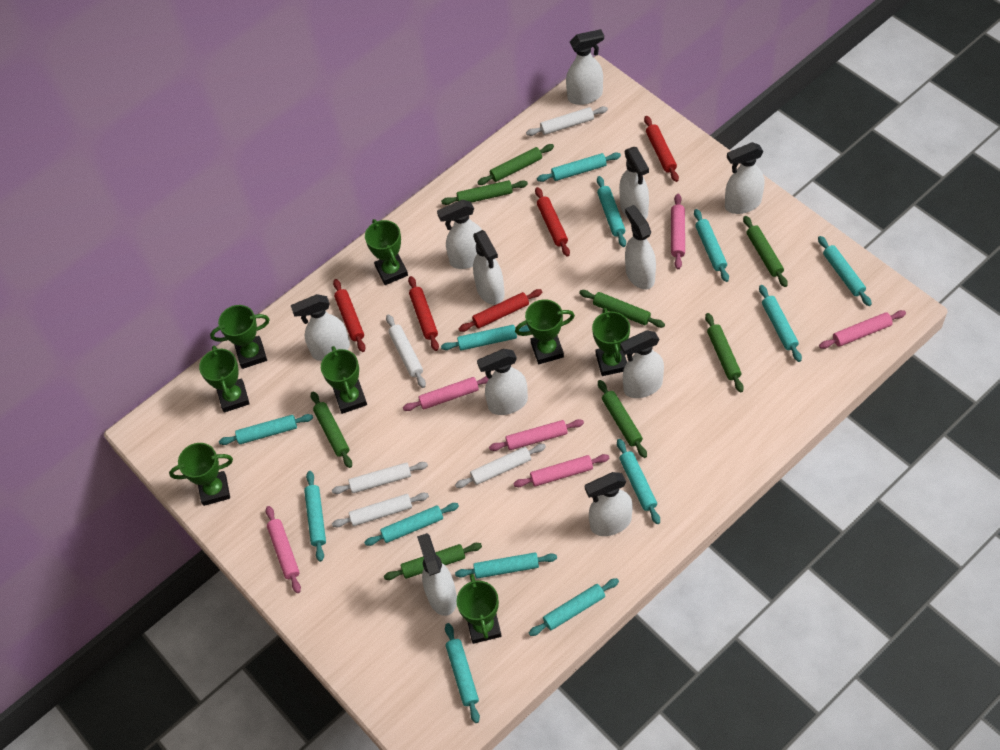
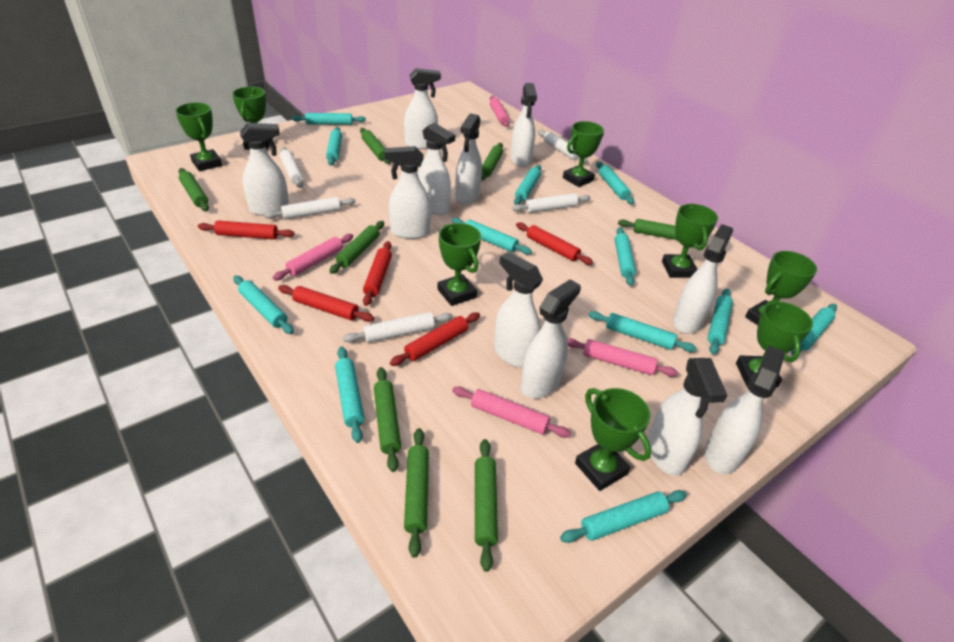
pink rolling pin: 6 -> 4
turquoise rolling pin: 13 -> 12

